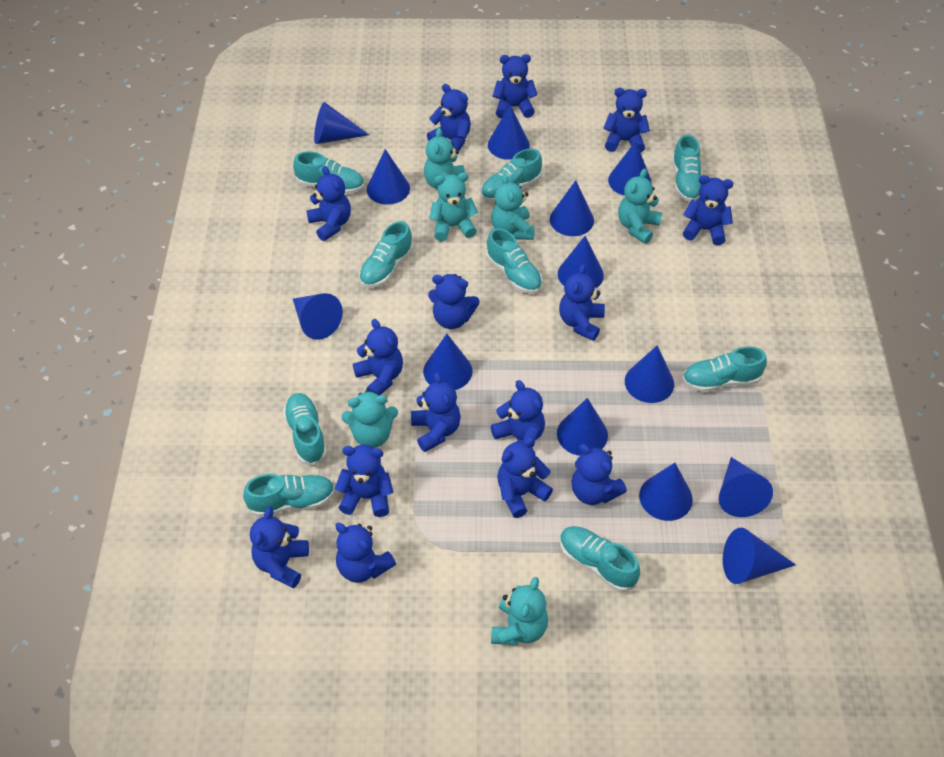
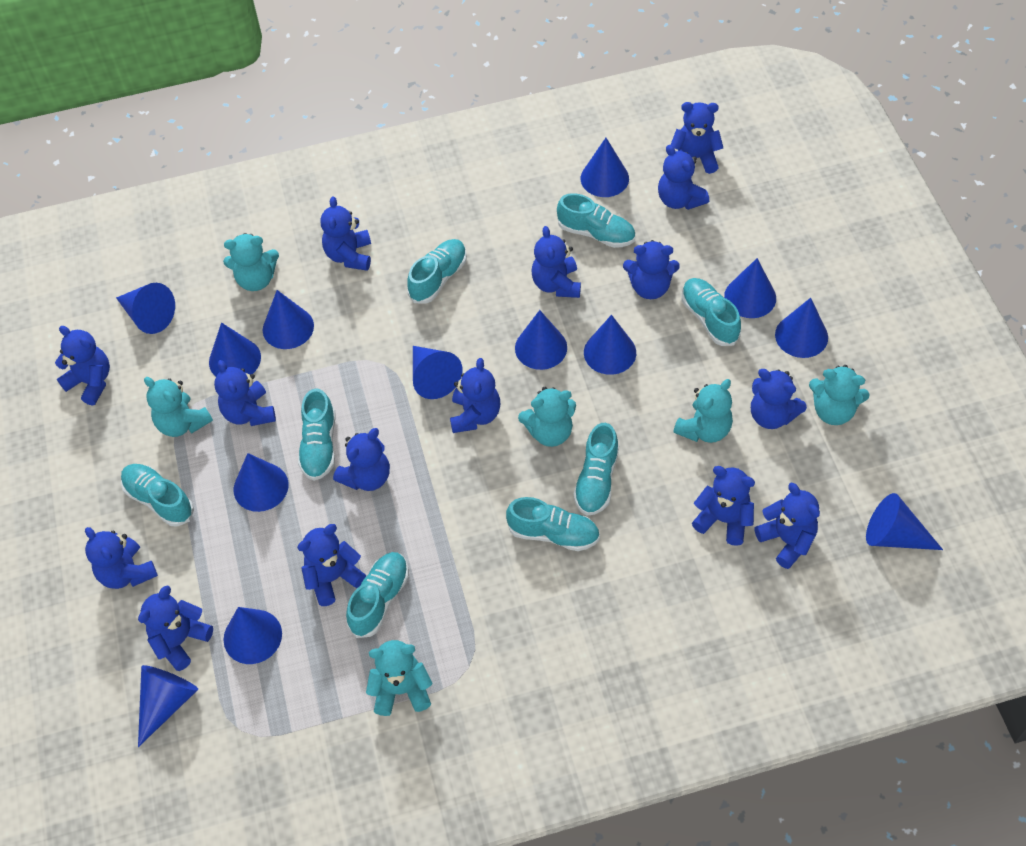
turquoise shoe: 9 -> 8

